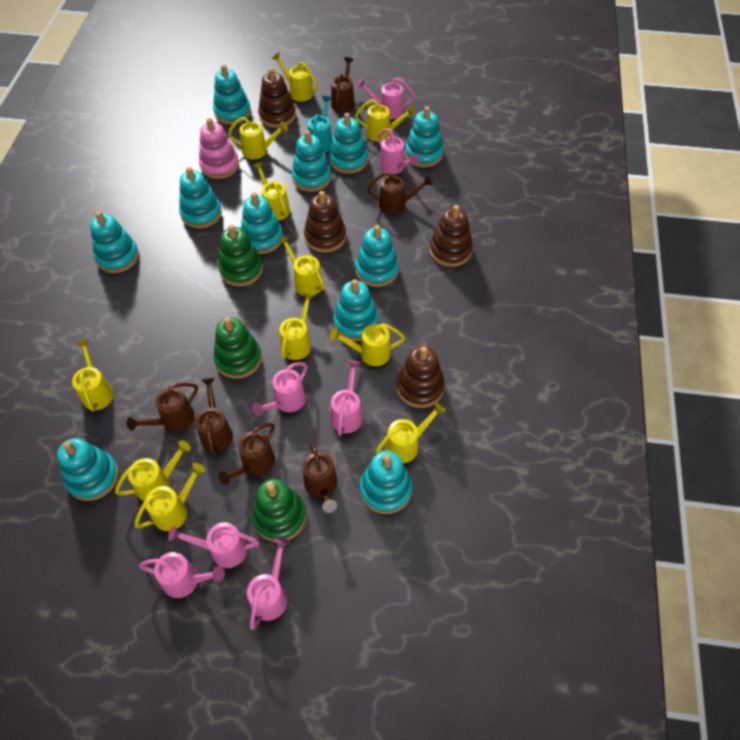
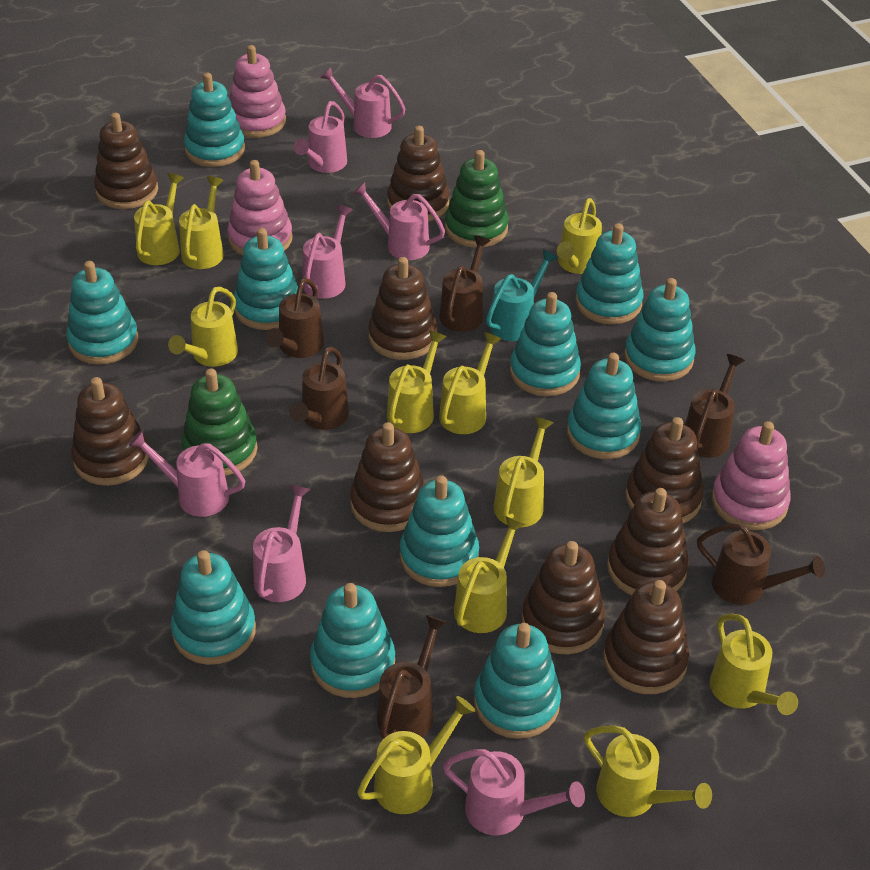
brown stacking toy: 4 -> 9
green stacking toy: 3 -> 2
pink stacking toy: 1 -> 3

